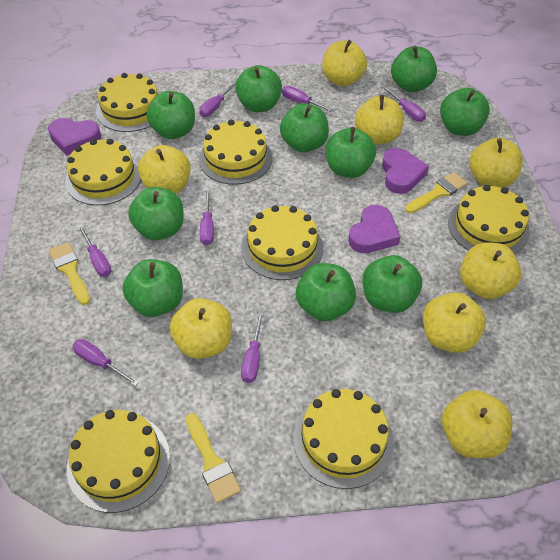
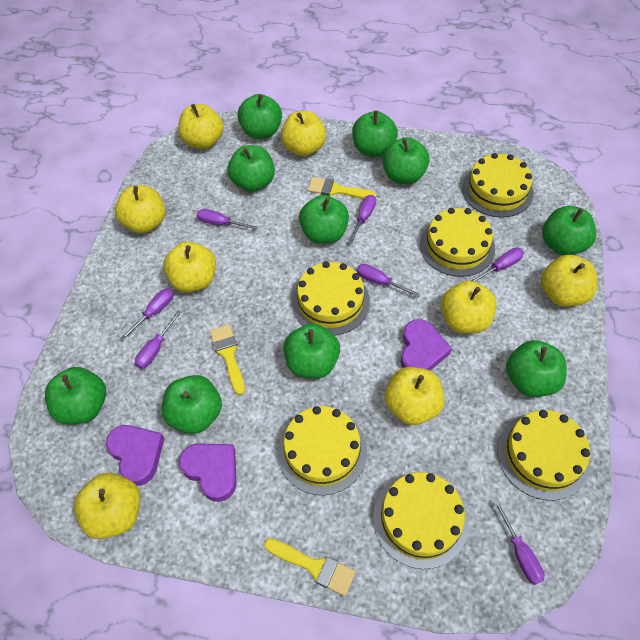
yellow cake: 7 -> 6

